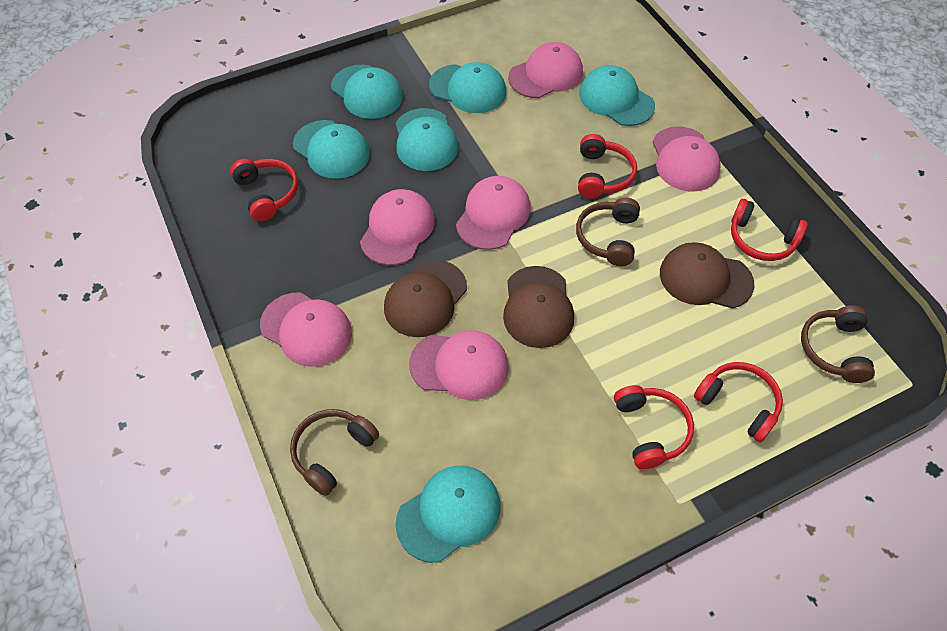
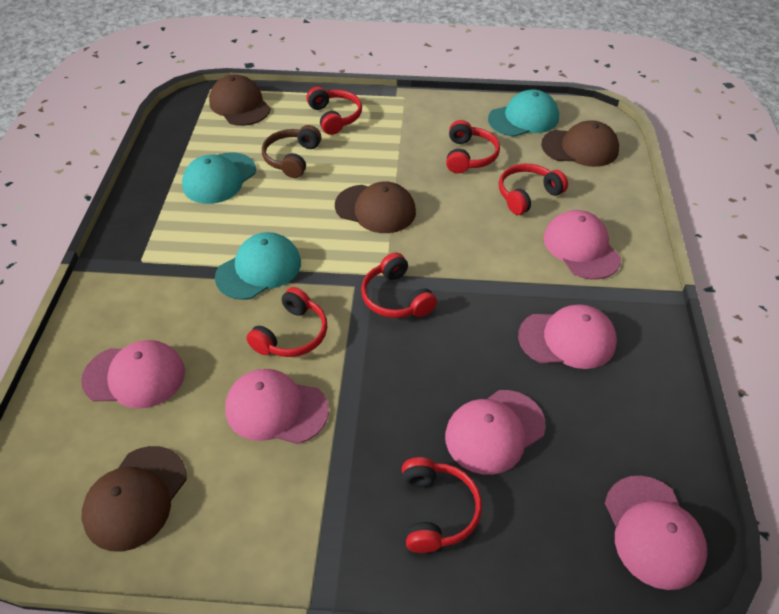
brown cap: 3 -> 4
brown headphones: 3 -> 1
red headphones: 5 -> 6
turquoise cap: 6 -> 3

